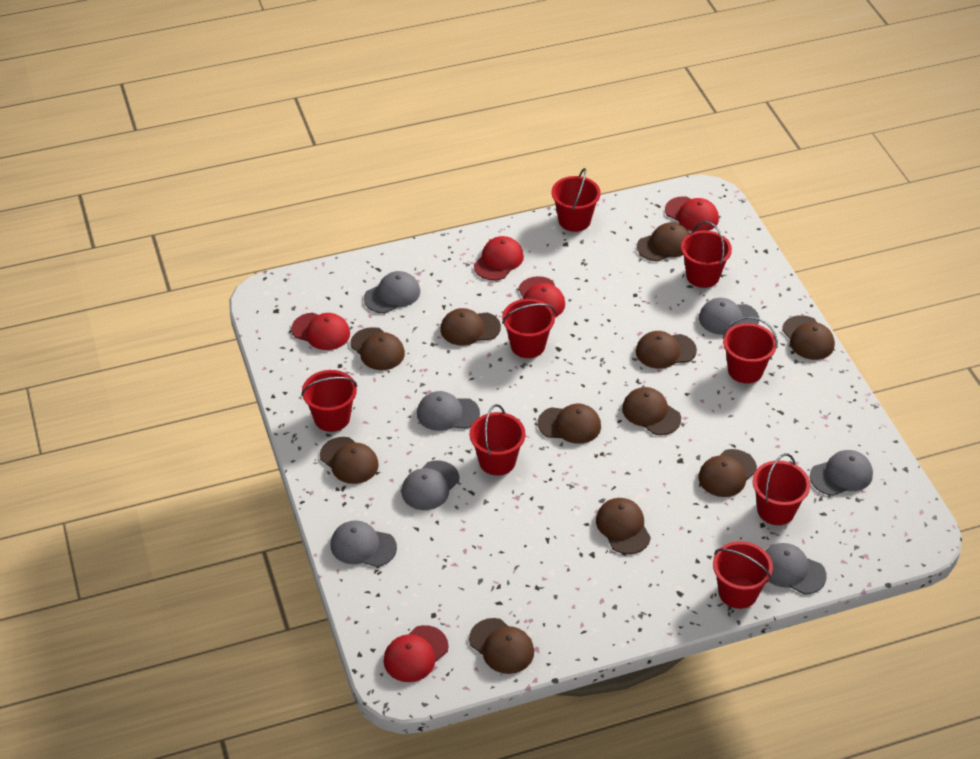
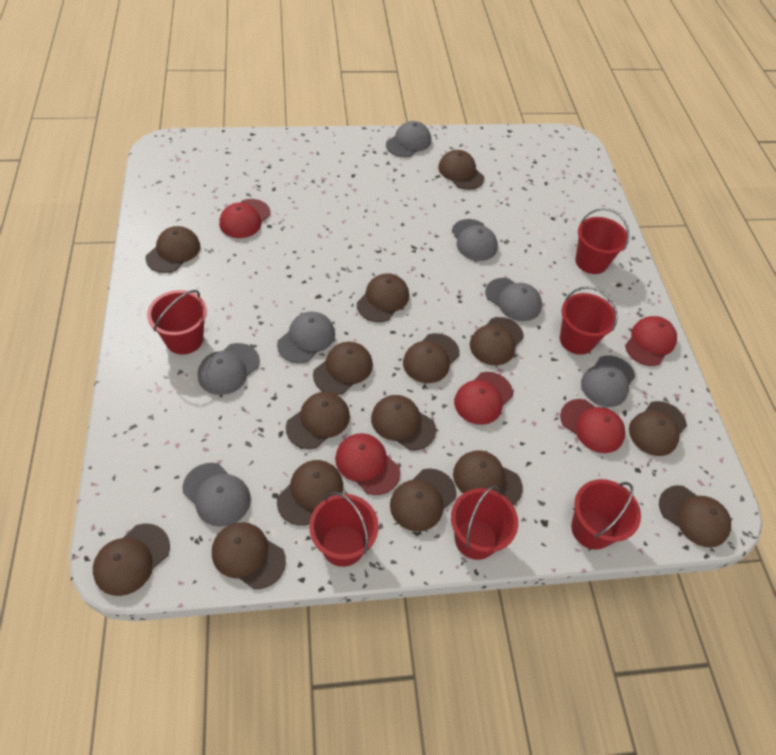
brown cap: 11 -> 15
red bucket: 8 -> 6

